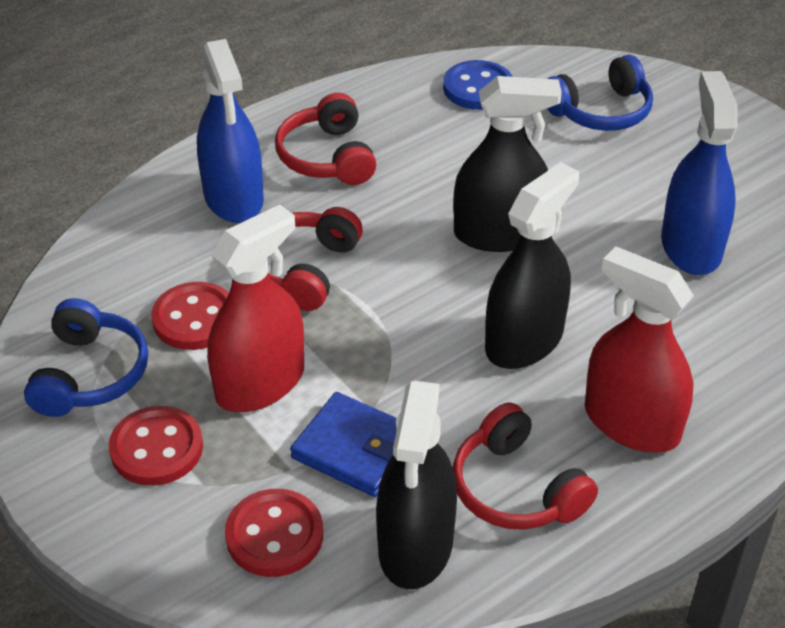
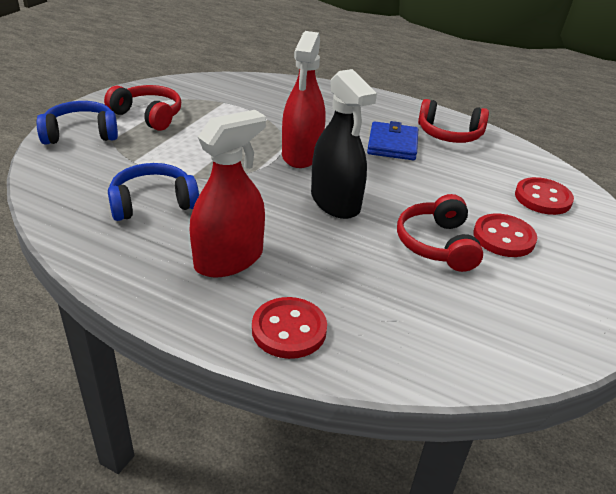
black spray bottle: 3 -> 1
blue button: 1 -> 0
blue spray bottle: 2 -> 0

